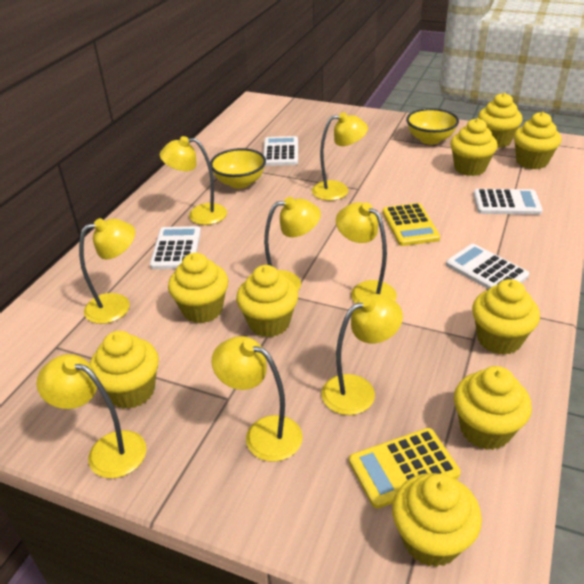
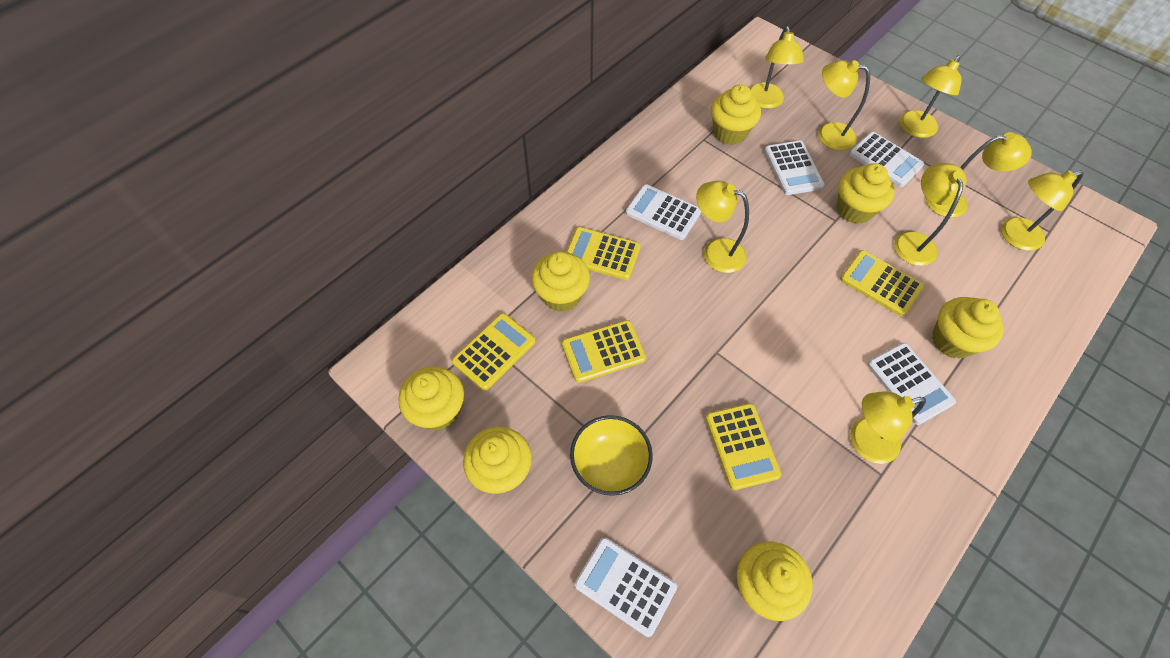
white calculator: 4 -> 5
yellow bowl: 2 -> 1
yellow calculator: 2 -> 5
yellow cupcake: 9 -> 7

